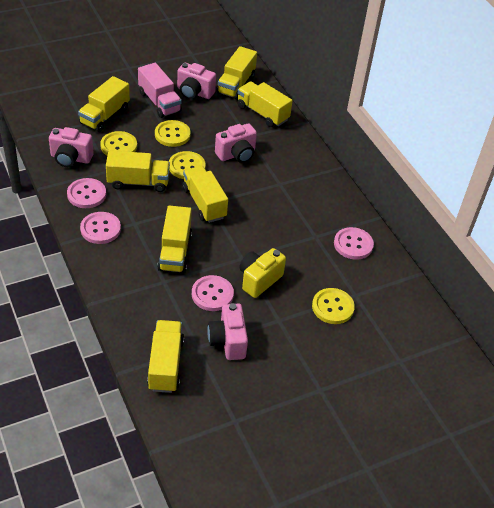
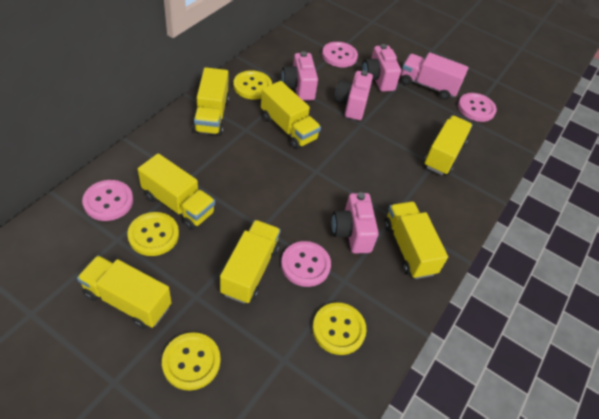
yellow camera: 1 -> 0

